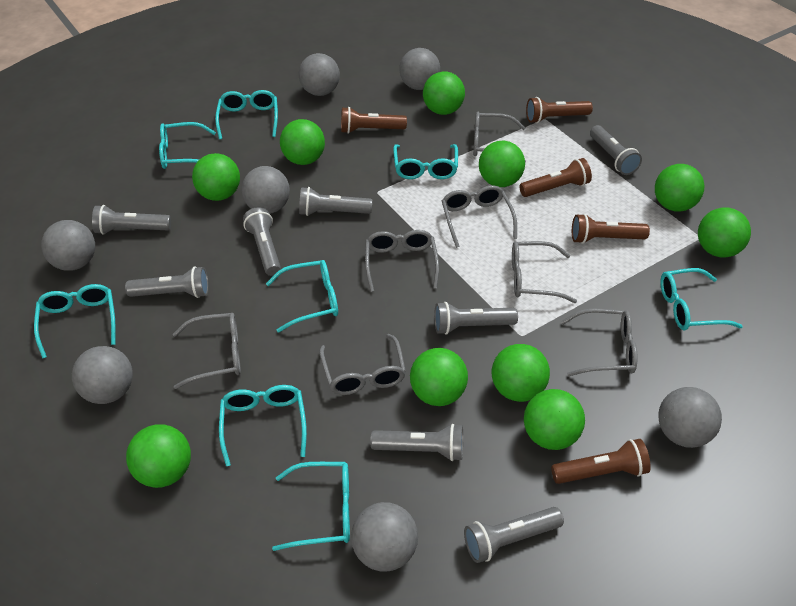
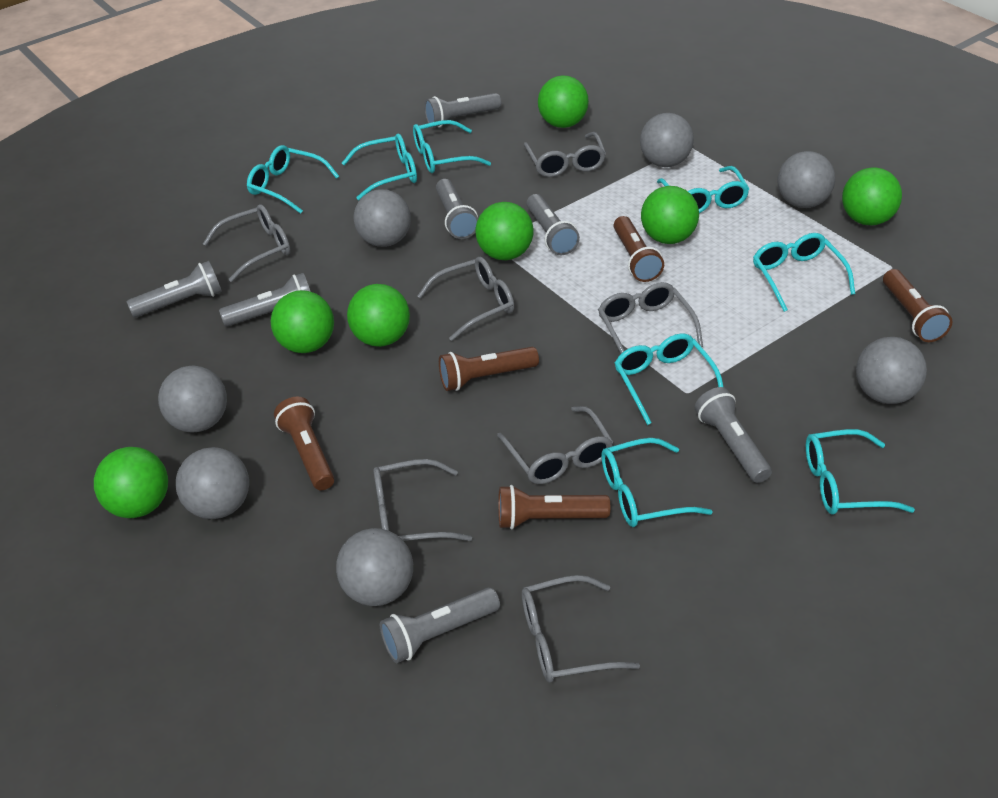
green ball: 10 -> 7
grey flashlight: 8 -> 7

